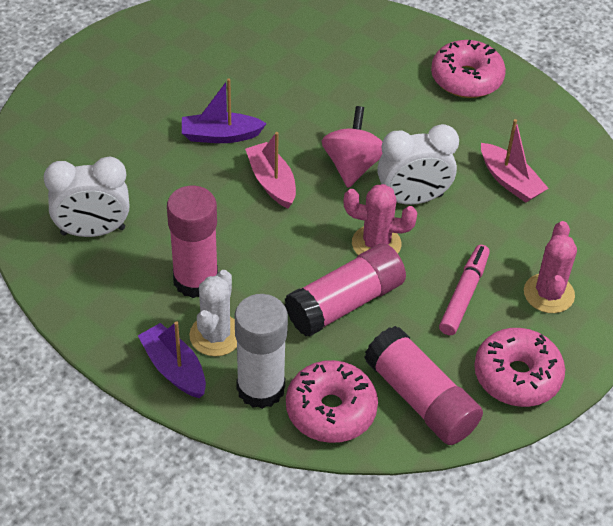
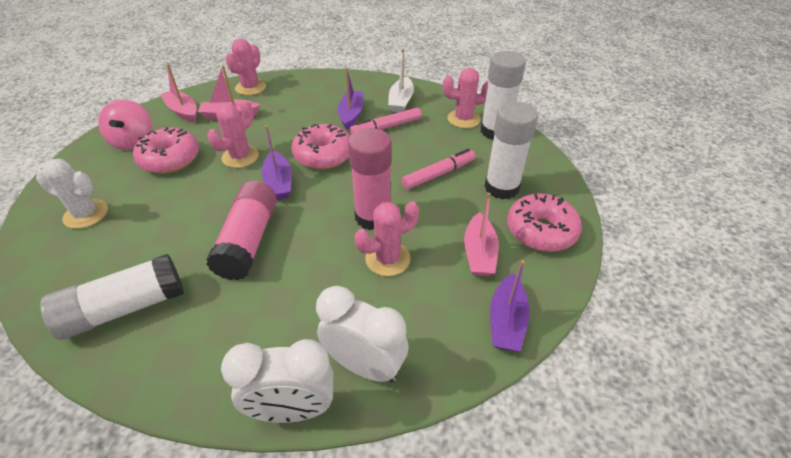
pink boat: 2 -> 3
pink cactus: 2 -> 4
pink glue stick: 3 -> 2
pink marker: 1 -> 2
purple boat: 2 -> 3
white boat: 0 -> 1
white glue stick: 1 -> 3

